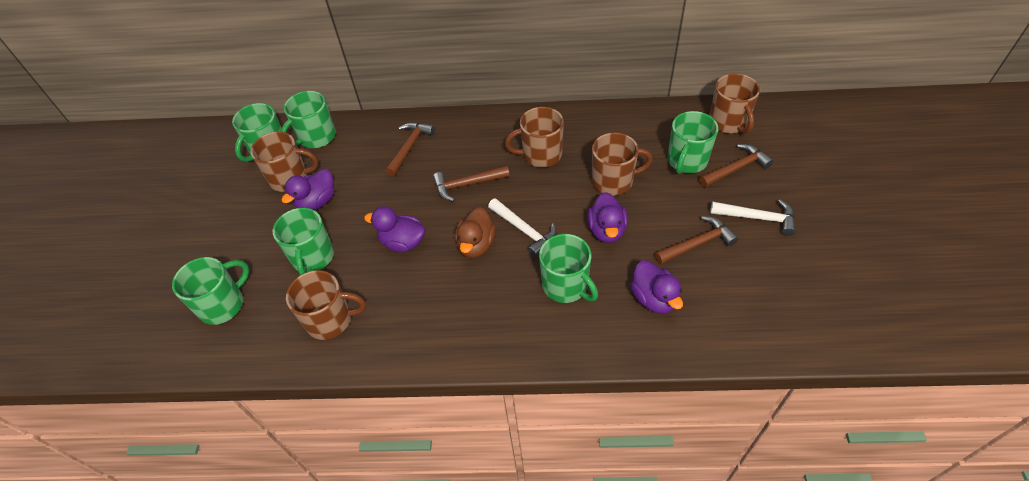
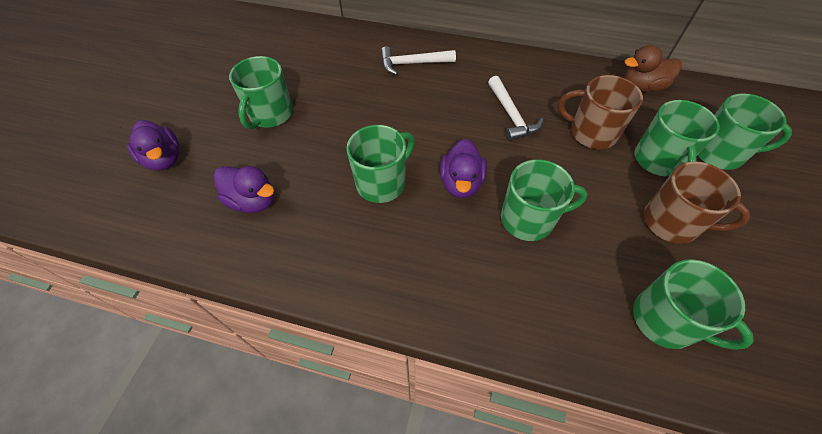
brown hammer: 4 -> 0
brown mug: 5 -> 2
purple duck: 4 -> 3

